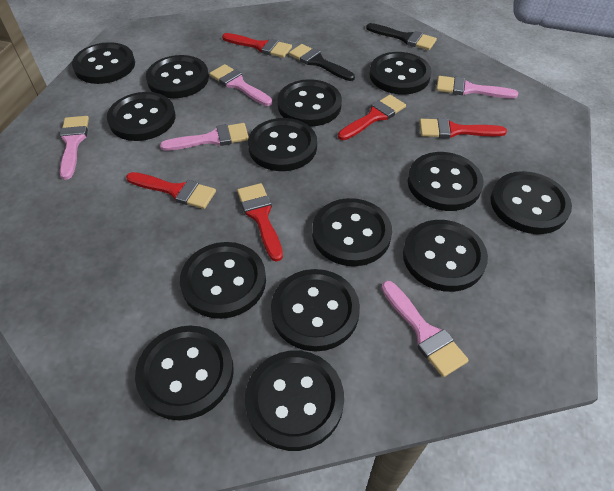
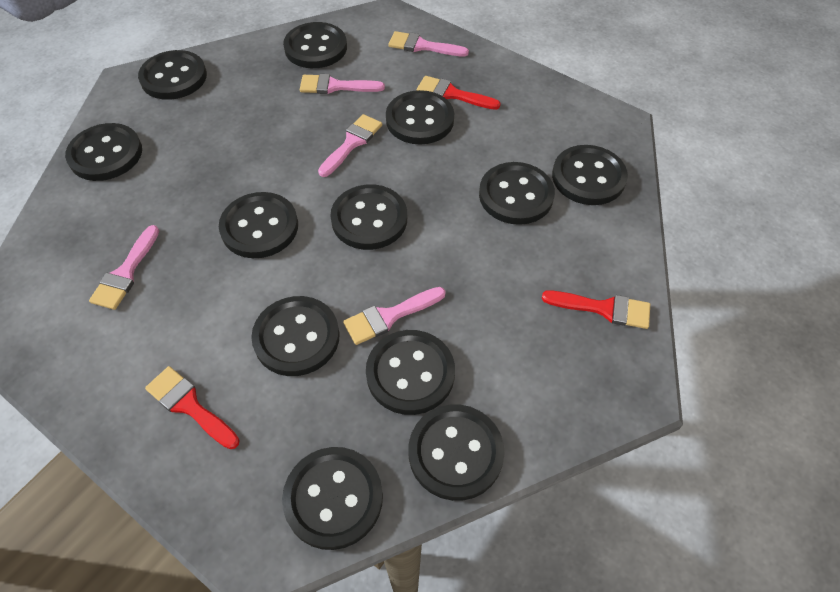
black brush: 2 -> 0
black button: 14 -> 12
red brush: 5 -> 3

